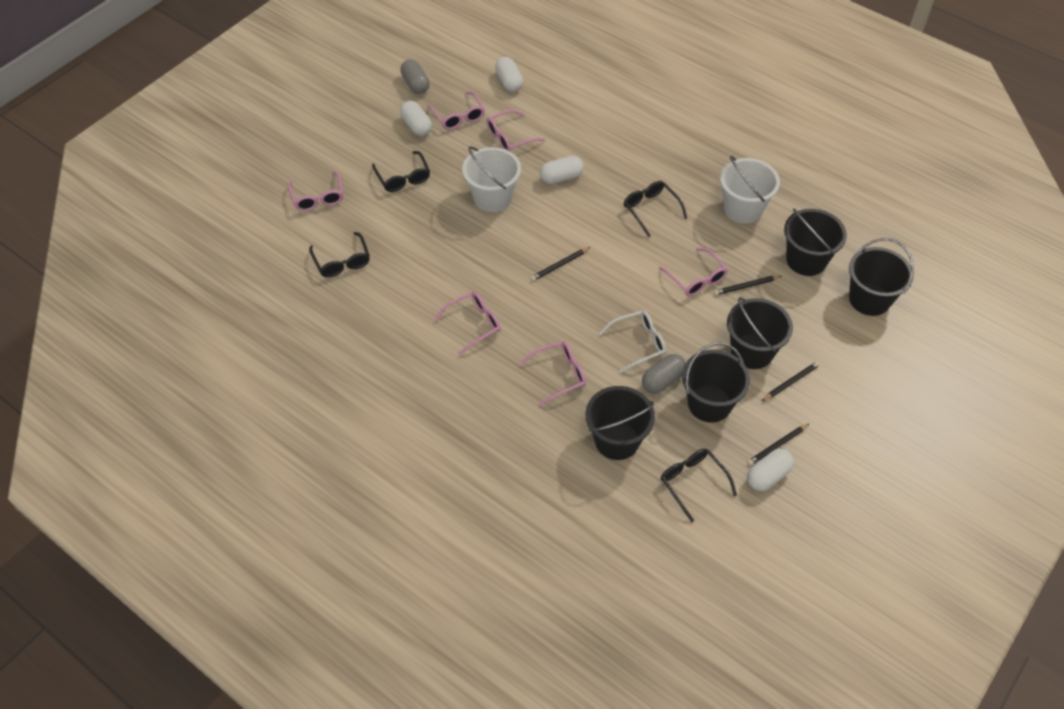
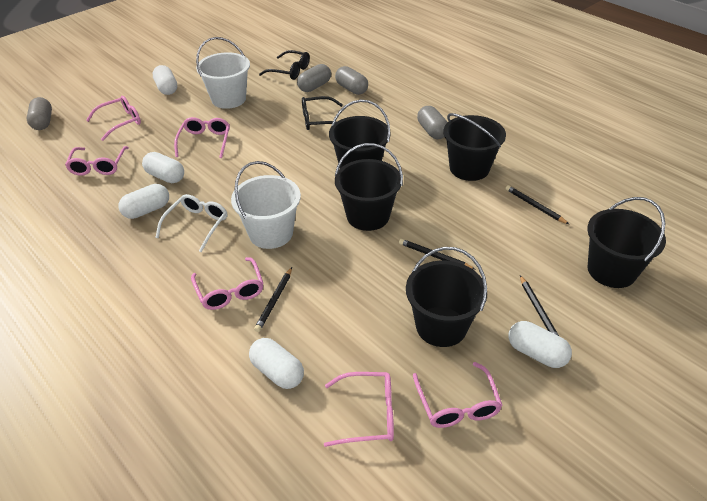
black glasses: 4 -> 2
grey capsule: 2 -> 4
white capsule: 4 -> 5

